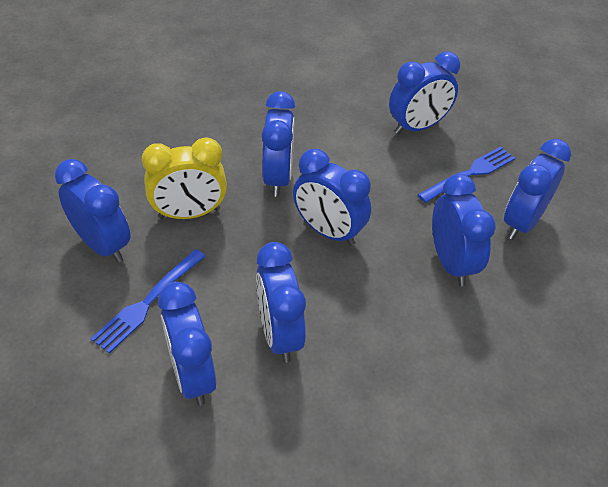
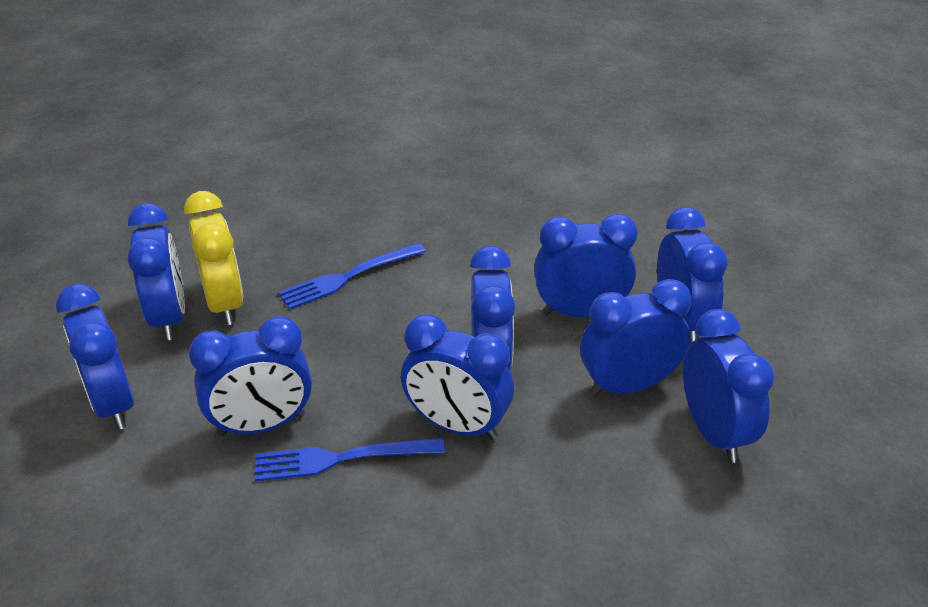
blue clock: 8 -> 9

